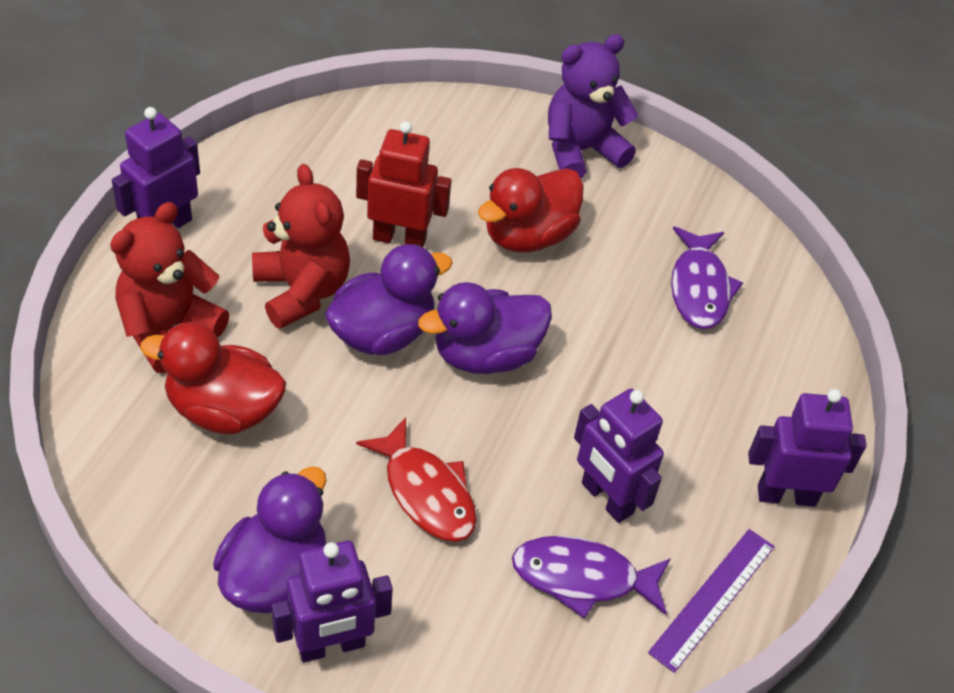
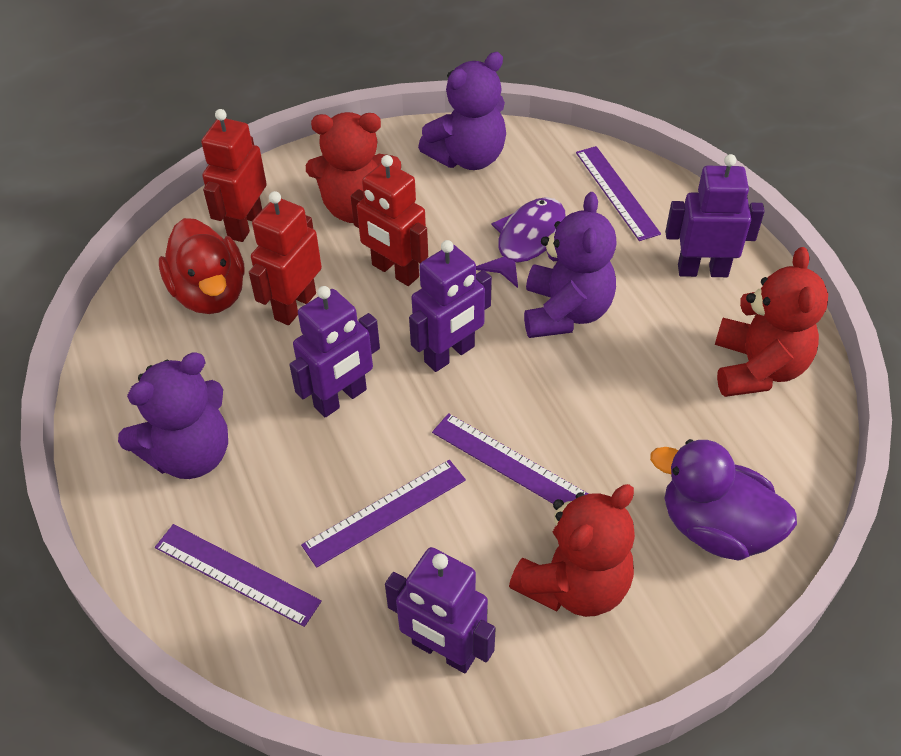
purple duck: 3 -> 1
purple fish: 2 -> 1
purple ruler: 1 -> 4
purple teddy bear: 1 -> 3
red duck: 2 -> 1
red fish: 1 -> 0
red robot: 1 -> 3
red teddy bear: 2 -> 3

